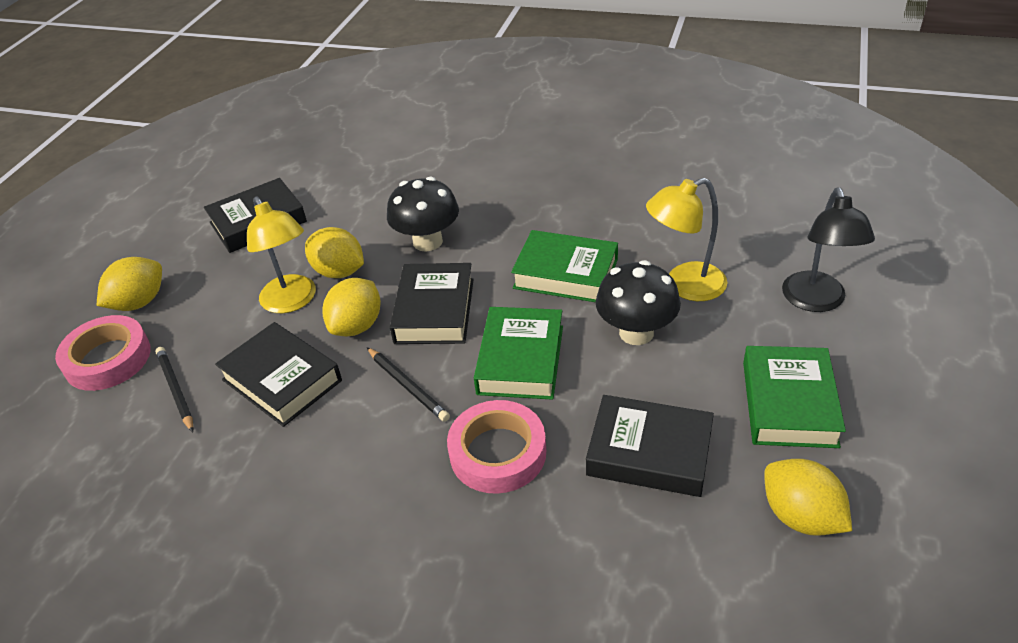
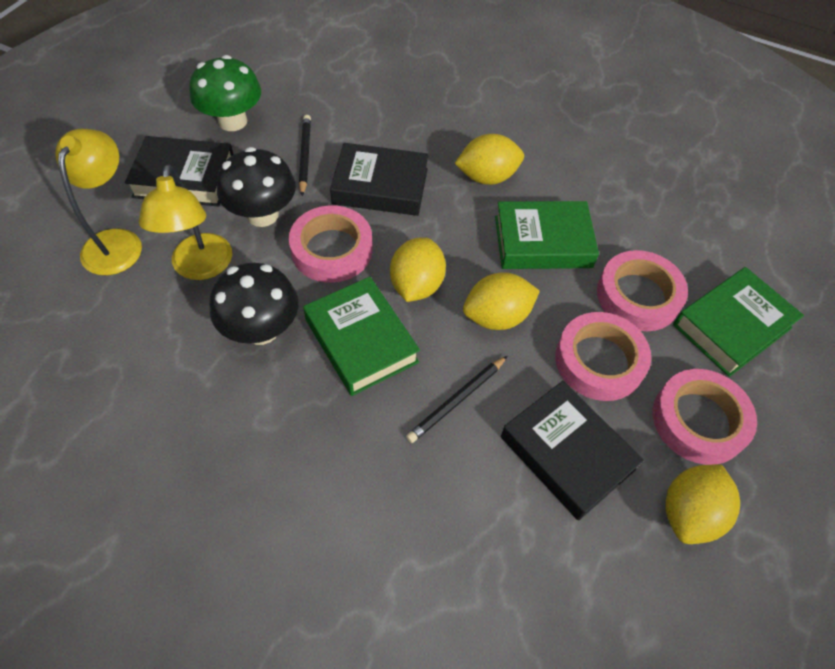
black book: 4 -> 3
black lamp: 1 -> 0
green mushroom: 0 -> 1
pink tape: 2 -> 4

